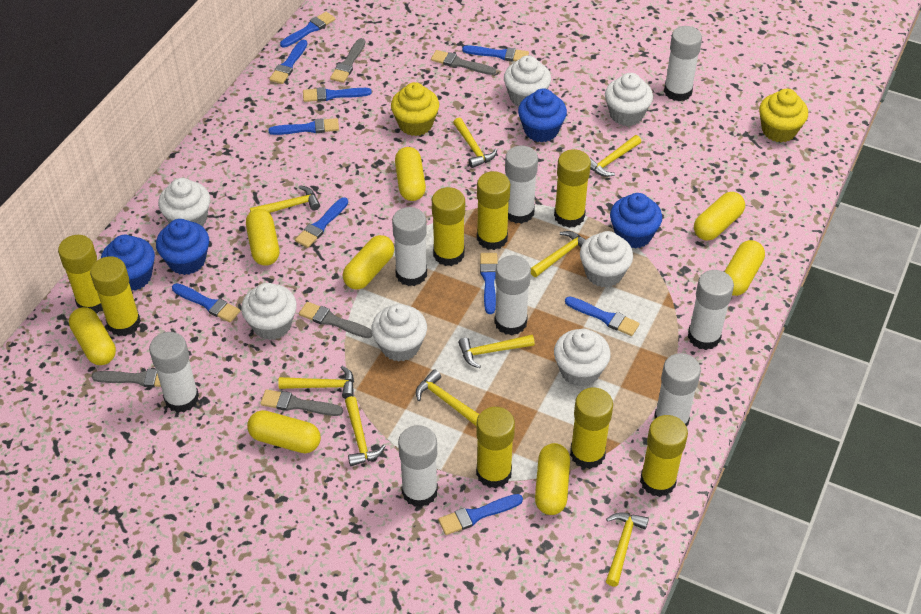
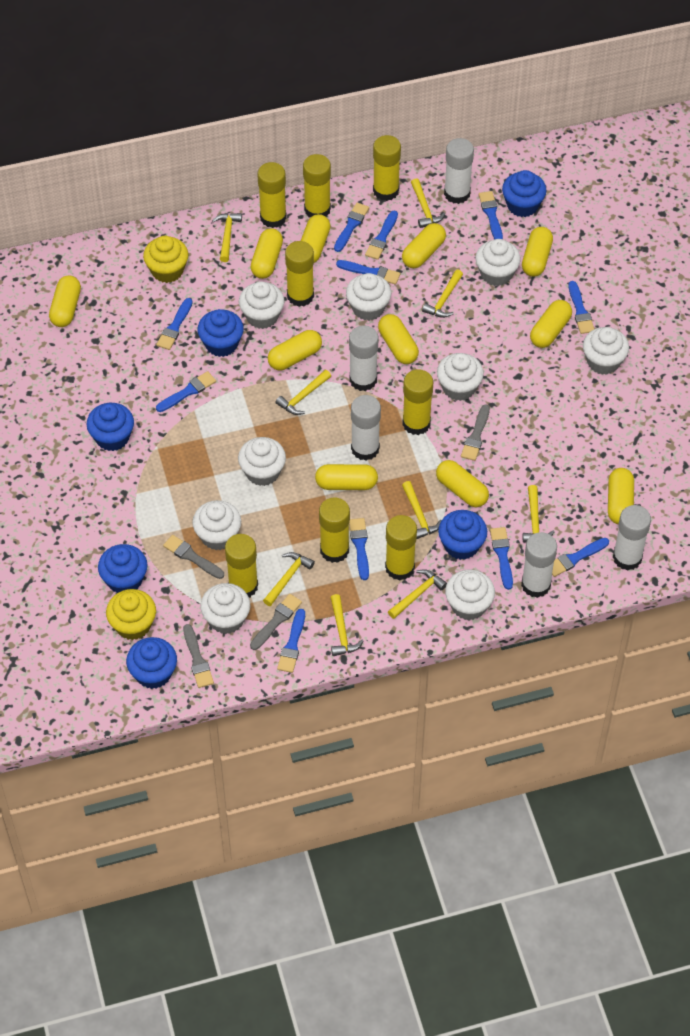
blue brush: 10 -> 11
blue cupcake: 4 -> 6
grey brush: 5 -> 4
white cupcake: 7 -> 9
white glue stick: 8 -> 5
yellow capsule: 8 -> 11

